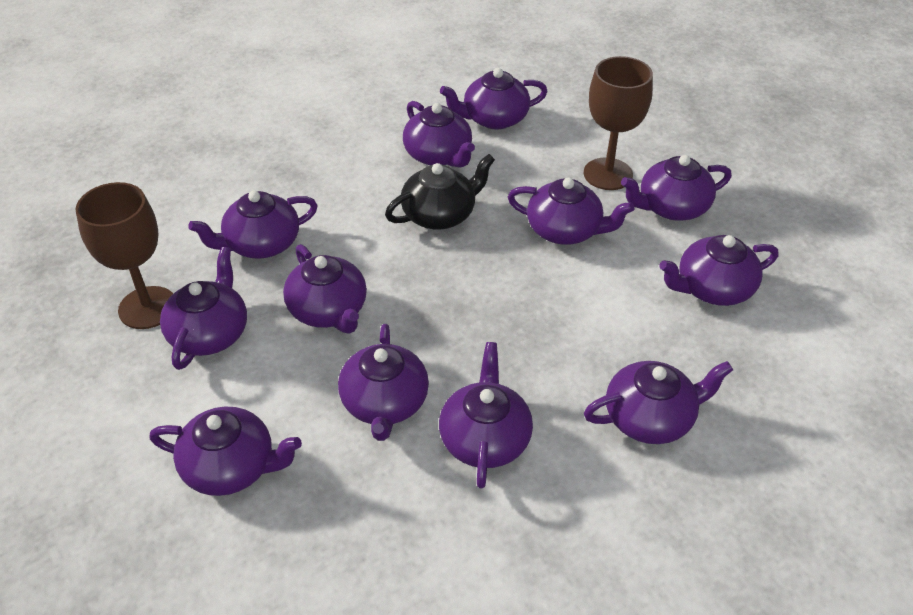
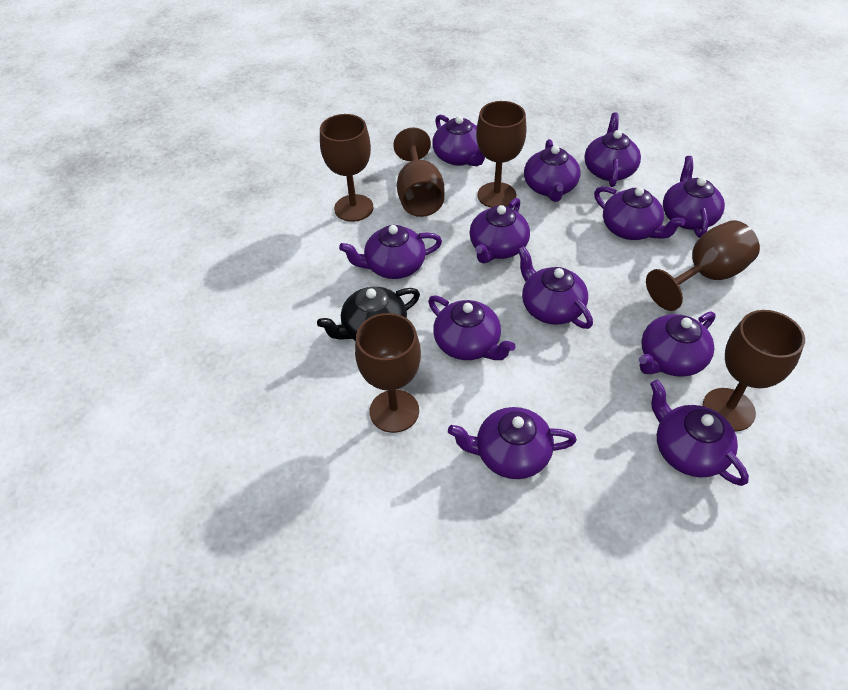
brown goblet: 2 -> 6

